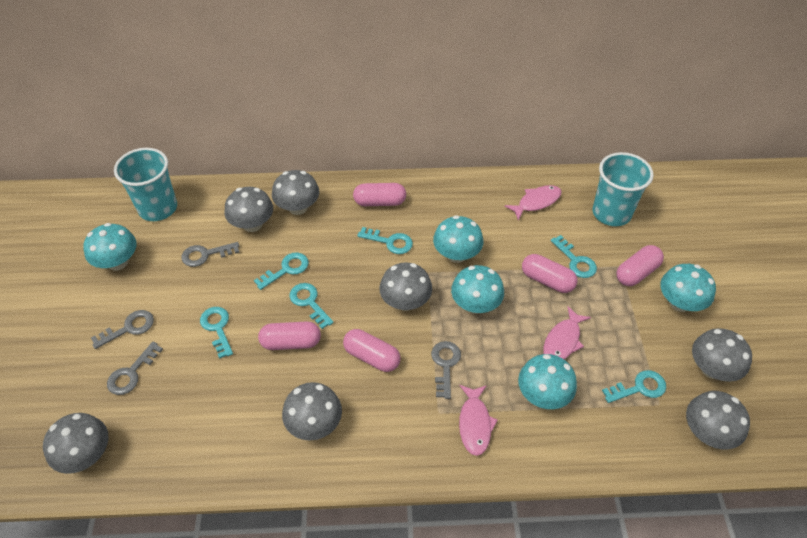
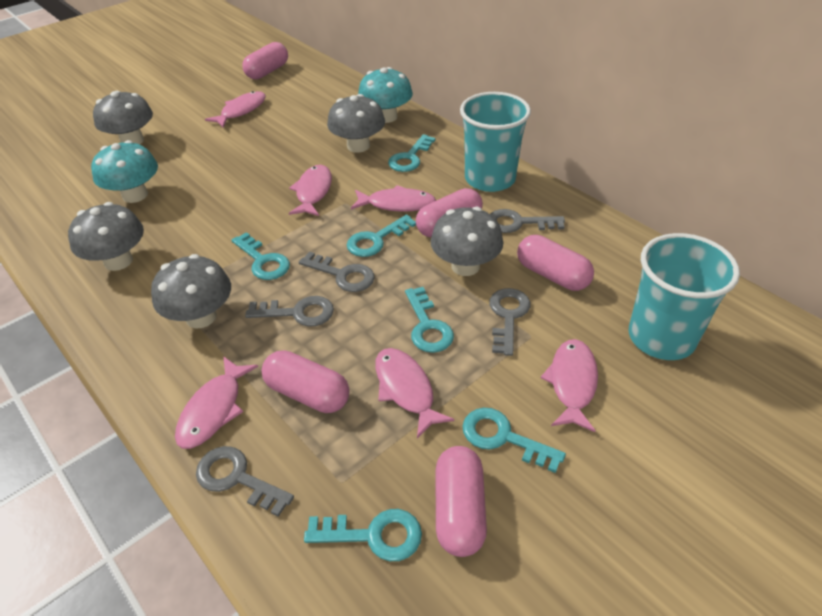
grey key: 4 -> 5
grey mushroom: 7 -> 5
pink fish: 3 -> 6
turquoise mushroom: 5 -> 2

